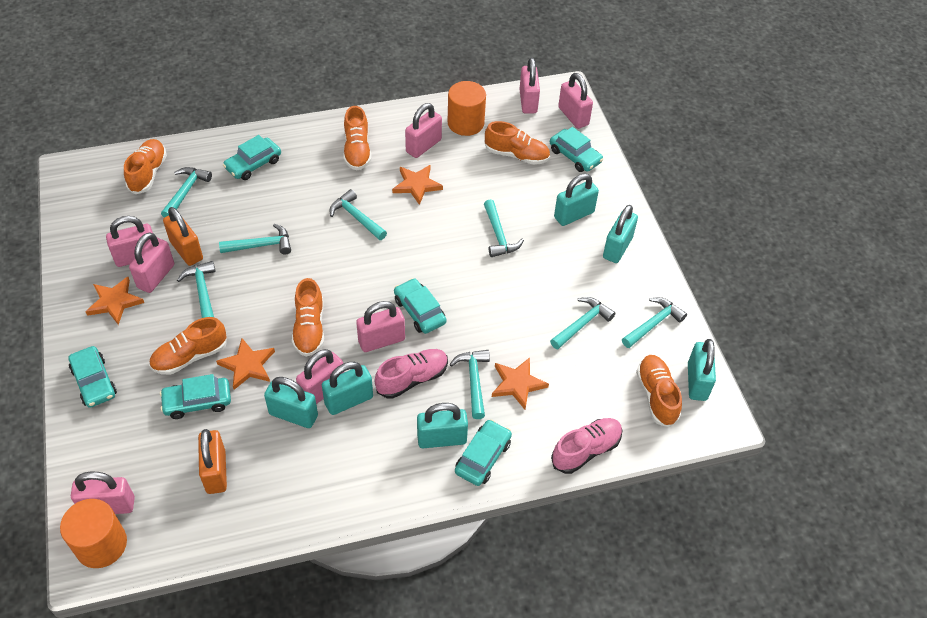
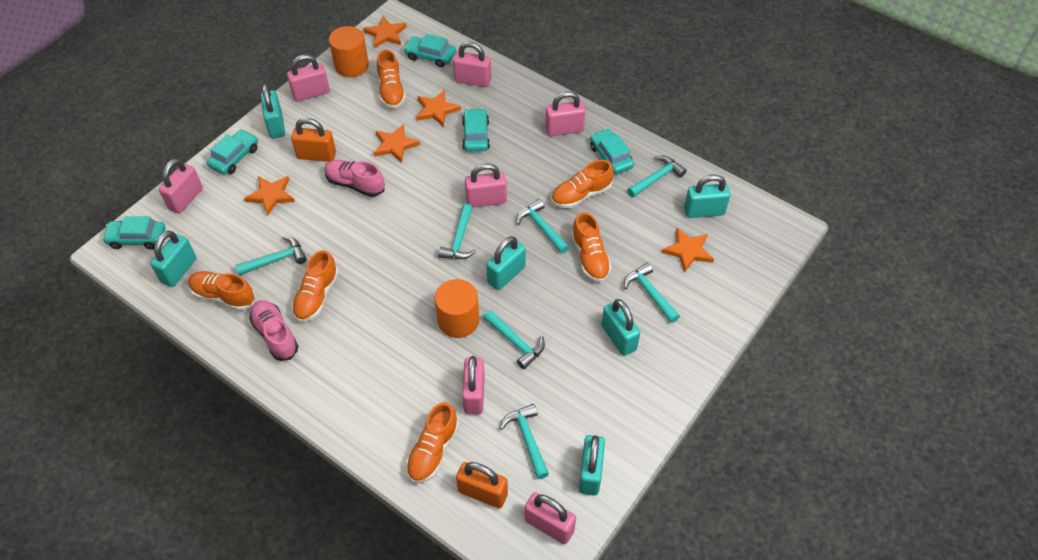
orange star: 4 -> 5
pink padlock: 8 -> 7
turquoise car: 6 -> 5
turquoise hammer: 8 -> 7

